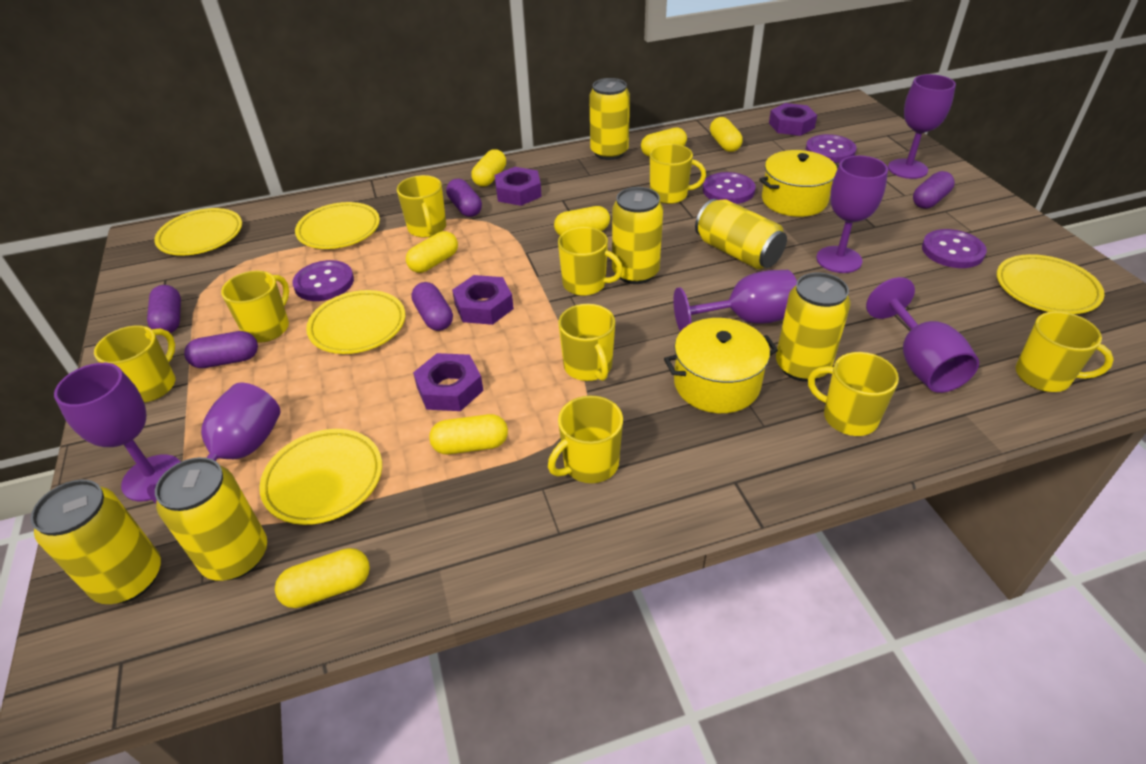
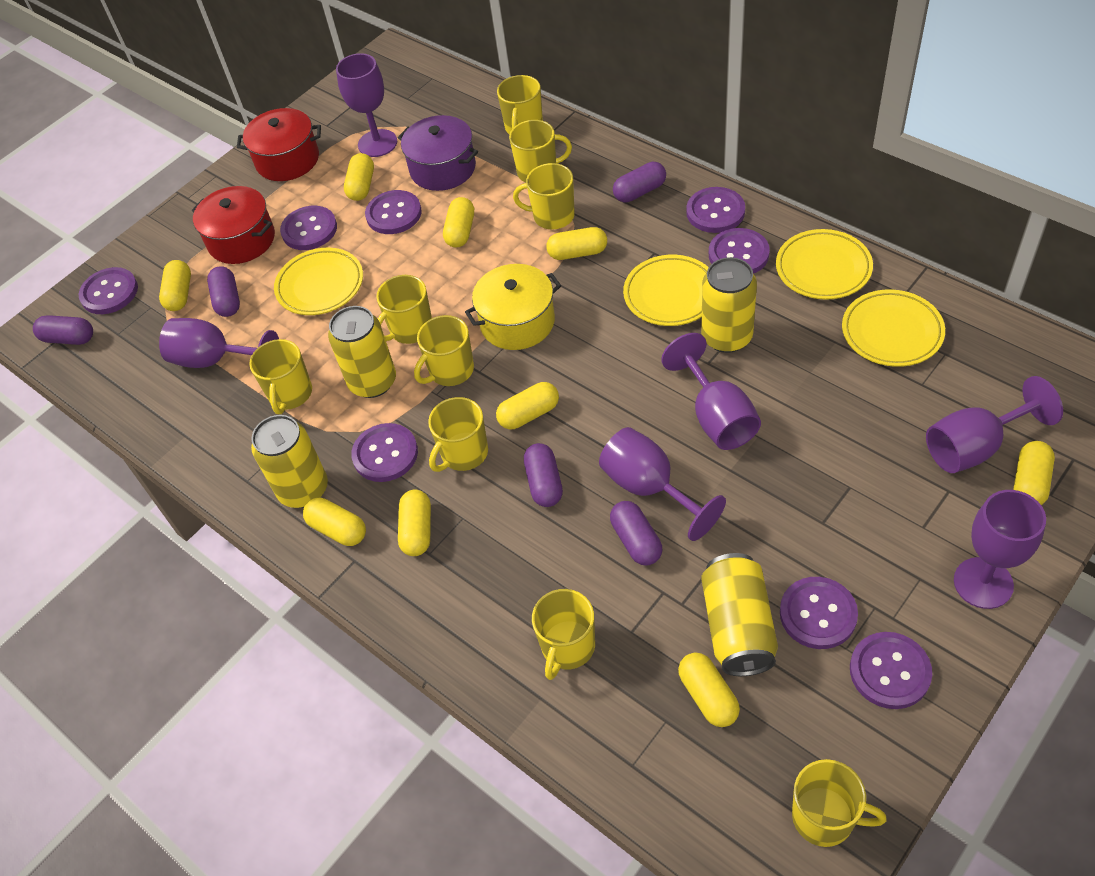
purple button: 4 -> 8
purple nut: 4 -> 0
purple pot: 0 -> 1
red pot: 0 -> 2
yellow can: 6 -> 4
yellow capsule: 7 -> 9
yellow plate: 5 -> 4
yellow pot: 2 -> 1

